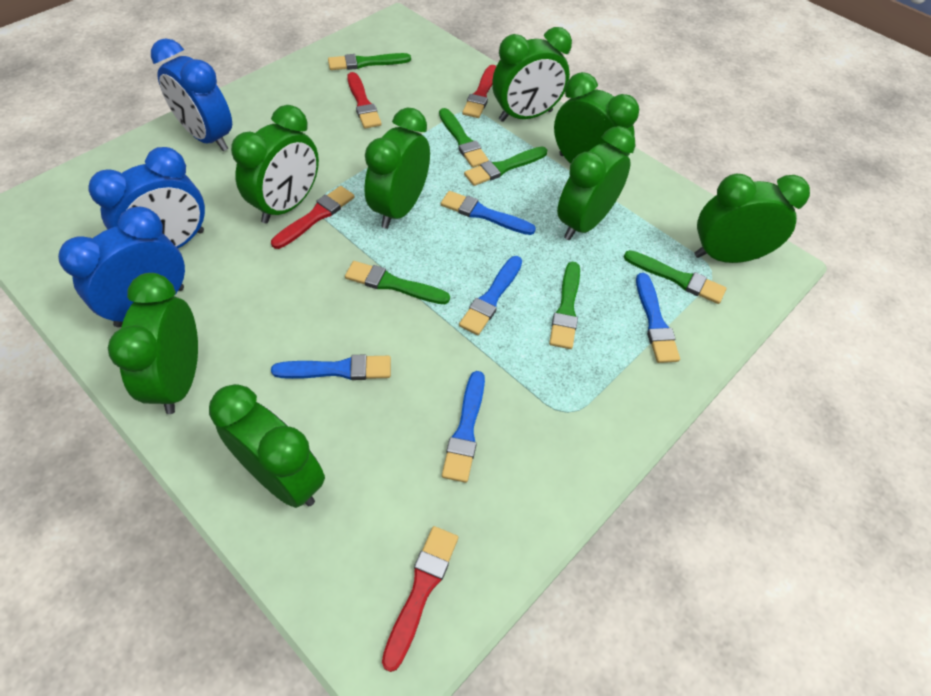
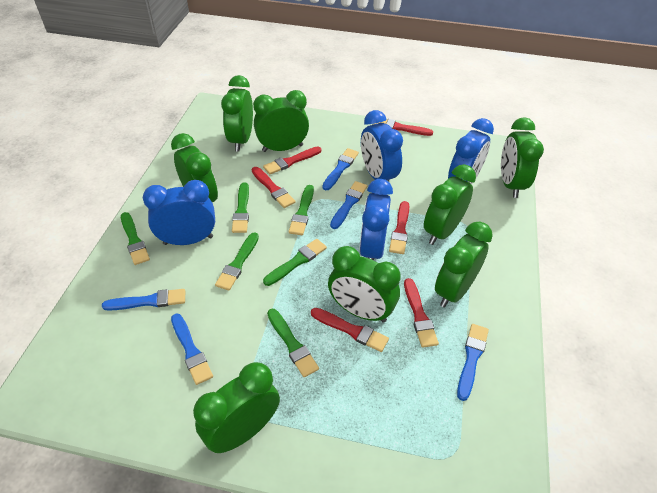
blue clock: 3 -> 4
red brush: 4 -> 6

